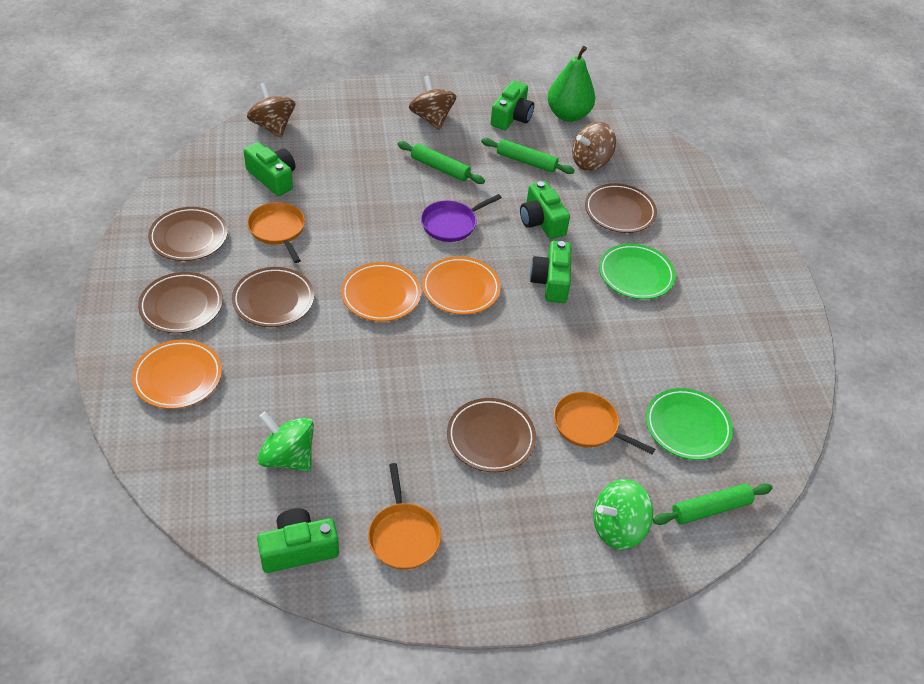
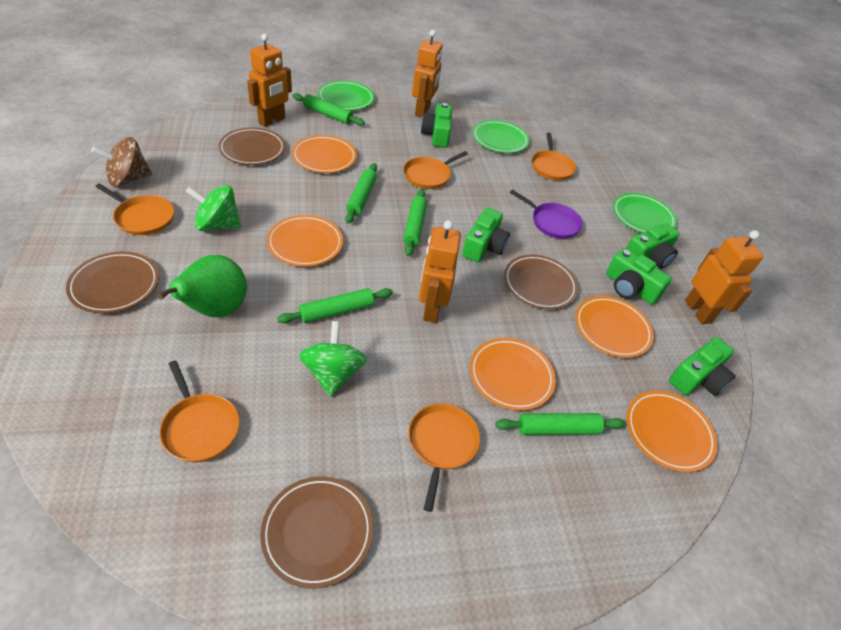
brown plate: 5 -> 4
brown spinning top: 3 -> 1
green plate: 2 -> 3
green rolling pin: 3 -> 5
orange pan: 3 -> 5
orange plate: 3 -> 5
orange robot: 0 -> 4

